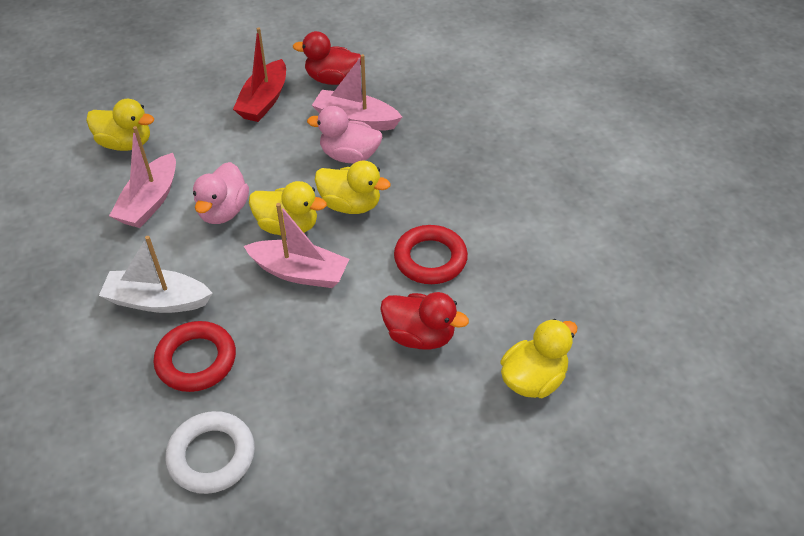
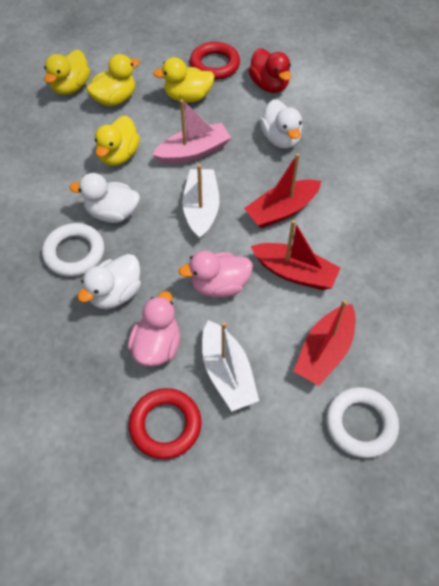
pink boat: 3 -> 1
red boat: 1 -> 3
red duck: 2 -> 1
white boat: 1 -> 2
white duck: 0 -> 3
white ring: 1 -> 2

